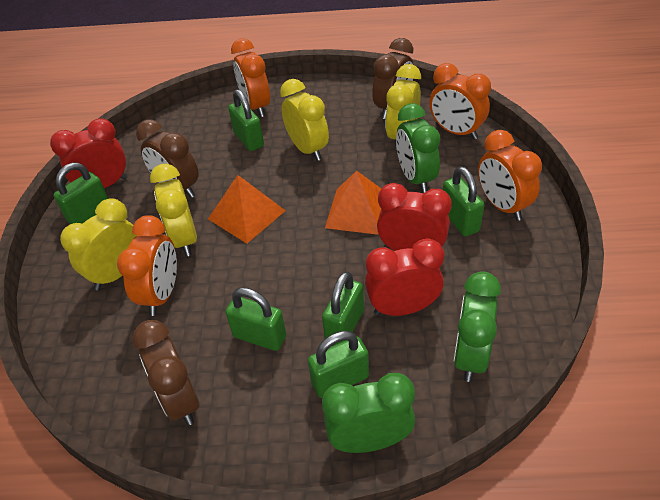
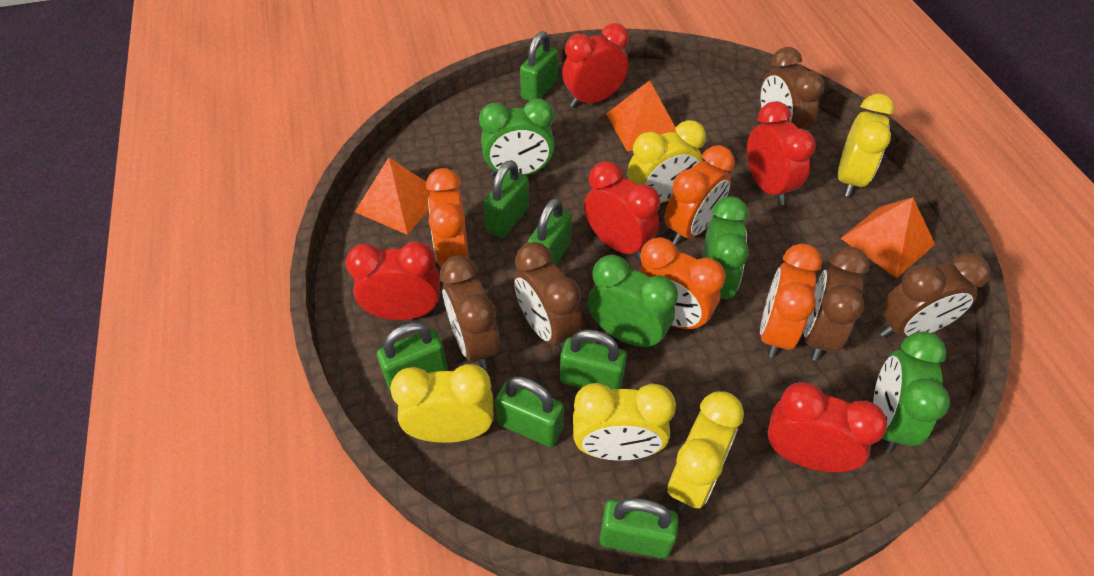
brown clock: 3 -> 5
green clock: 3 -> 4
green padlock: 6 -> 7
orange pyramid: 2 -> 3
red clock: 3 -> 5
yellow clock: 4 -> 5

